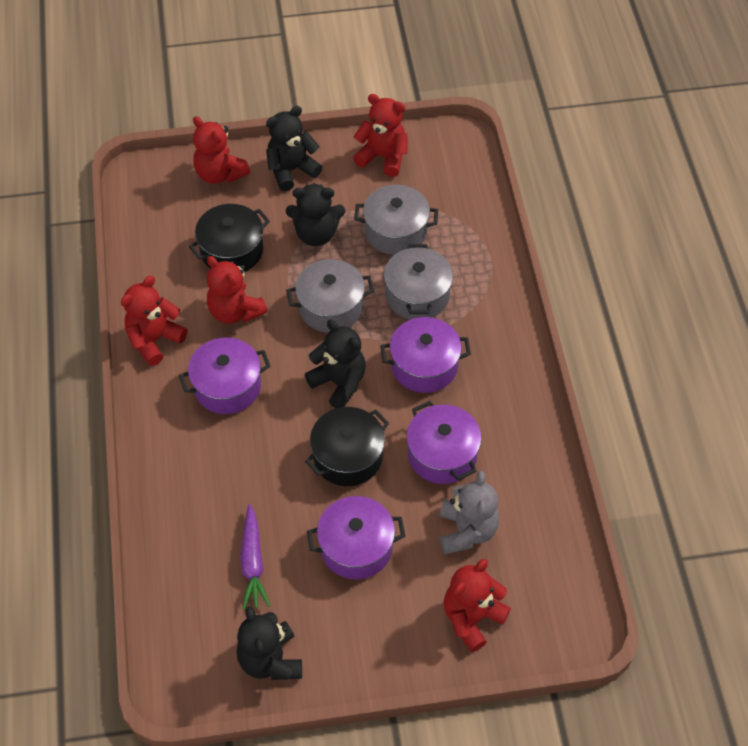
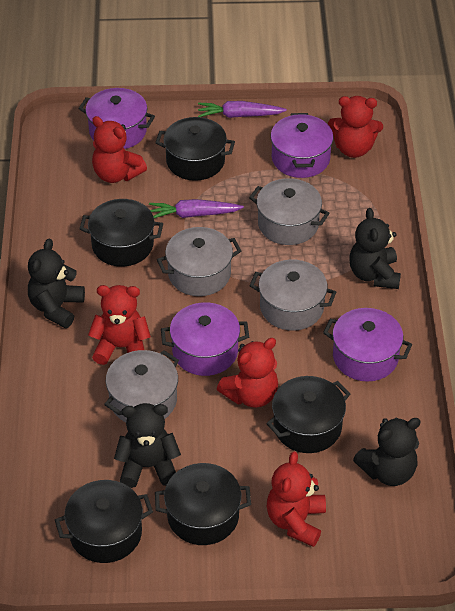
black pot: 2 -> 5
grey pot: 3 -> 4
grey teddy bear: 1 -> 0
purple carrot: 1 -> 2

